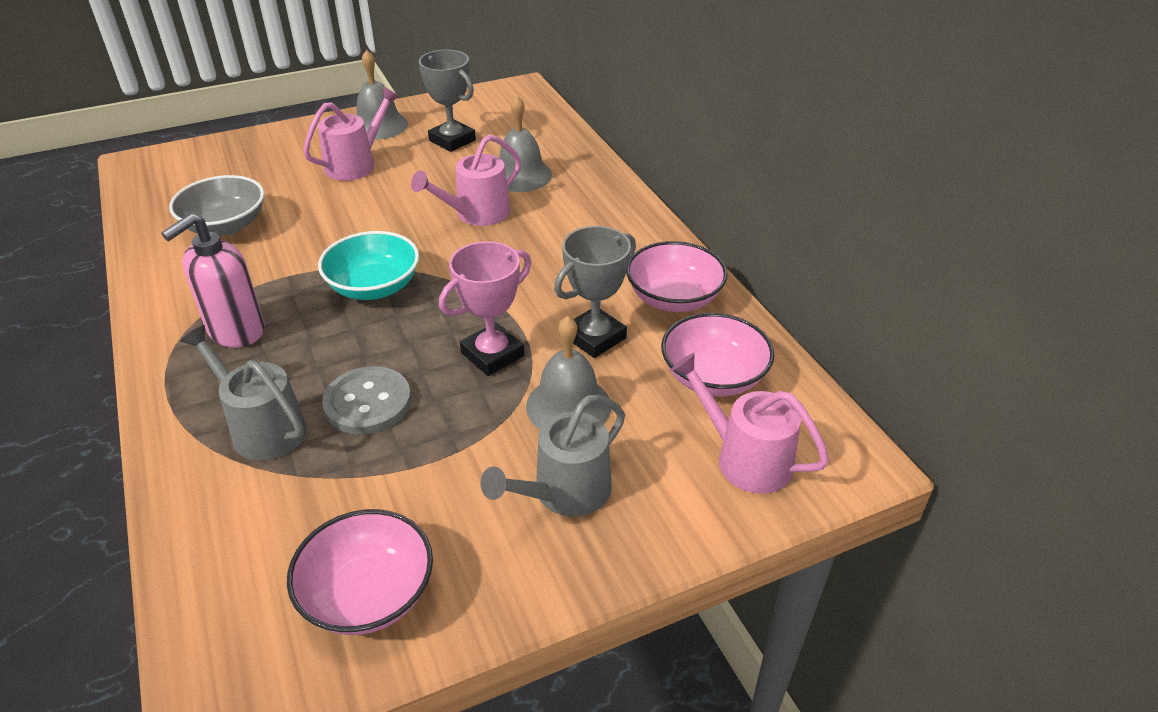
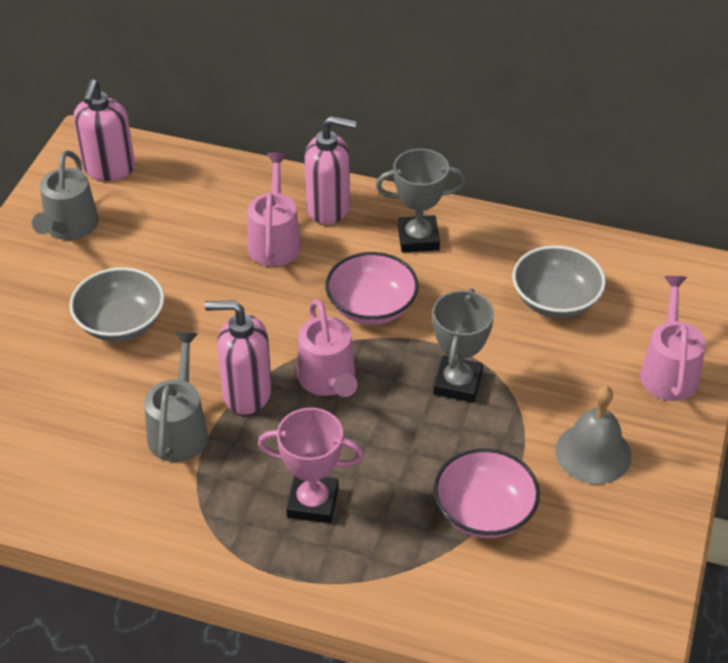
grey bell: 3 -> 1
grey bowl: 1 -> 2
grey button: 1 -> 0
pink bowl: 3 -> 2
pink soap dispenser: 1 -> 3
turquoise bowl: 1 -> 0

